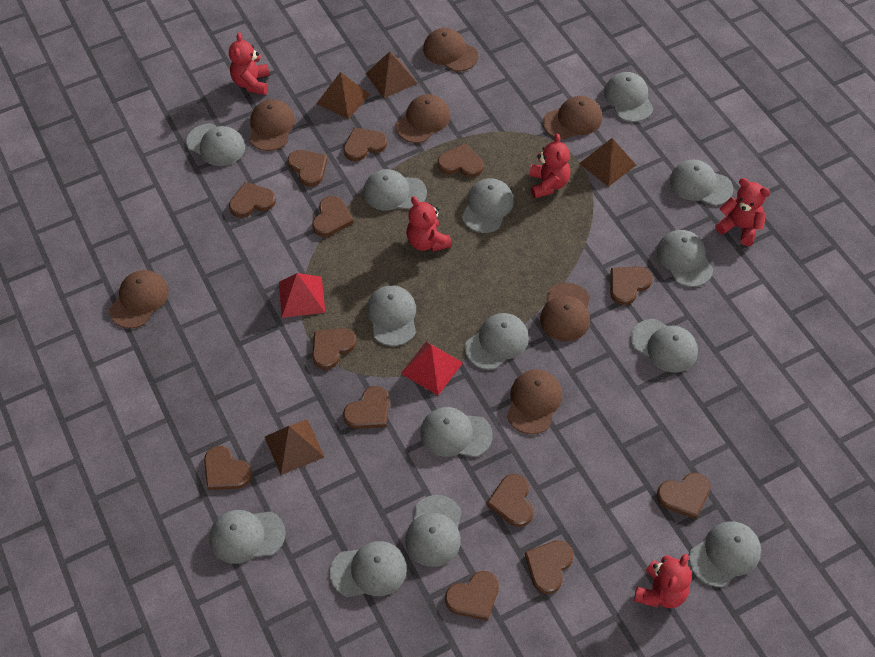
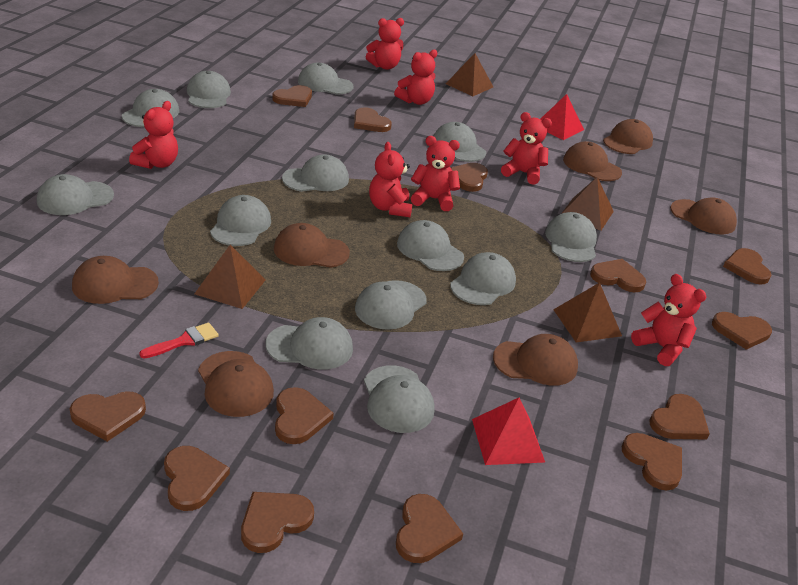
grey cap: 14 -> 13
red brush: 0 -> 1
red teddy bear: 5 -> 7

